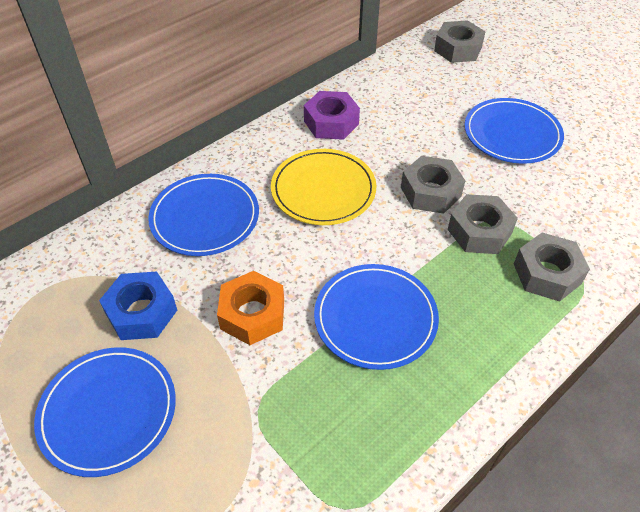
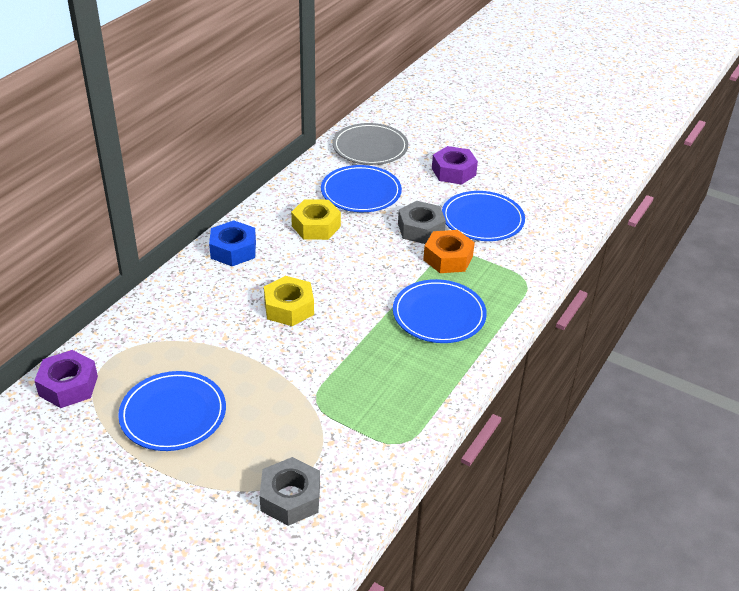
grey nut: 4 -> 2
grey plate: 0 -> 1
purple nut: 1 -> 2
yellow nut: 0 -> 2
yellow plate: 1 -> 0

